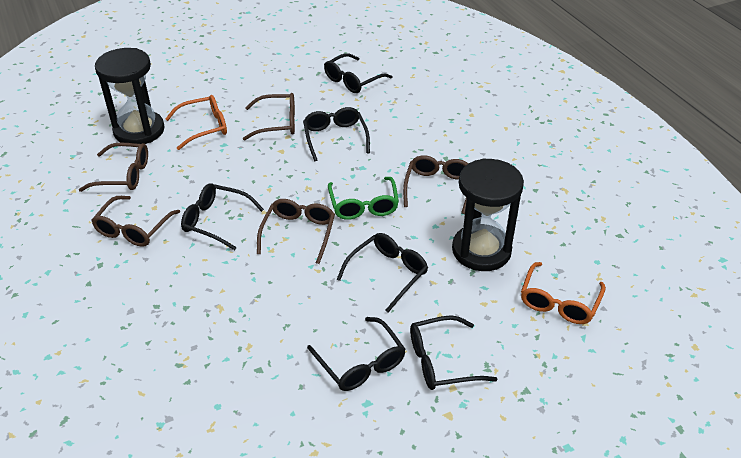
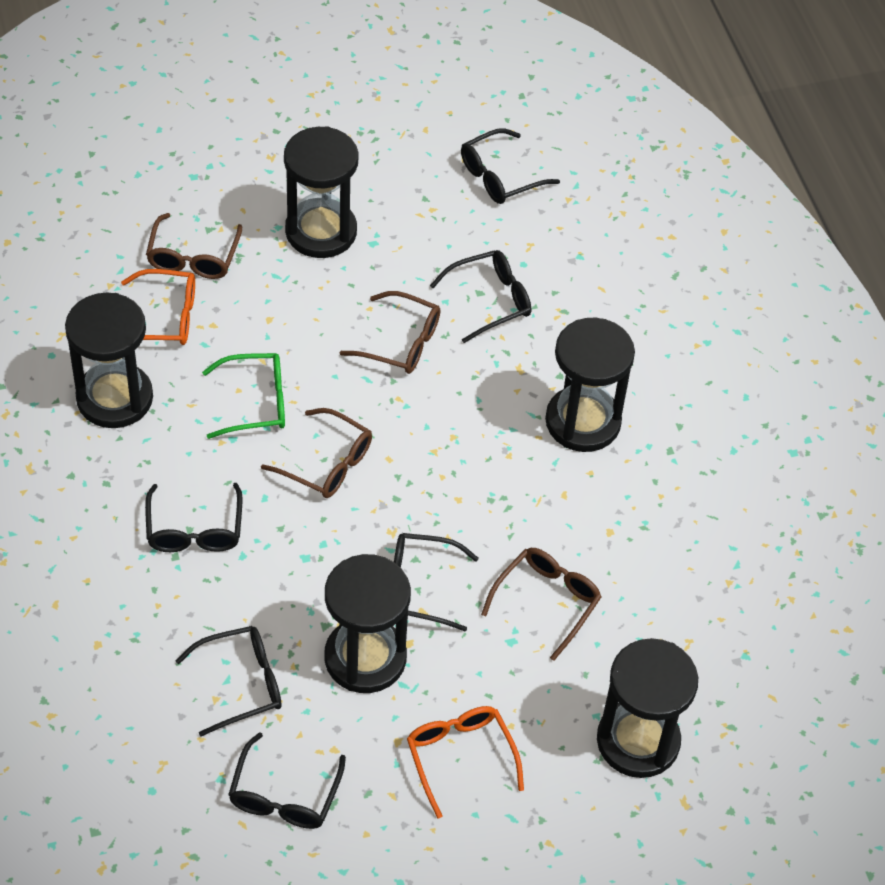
black hourglass: 2 -> 5
brown glasses: 5 -> 4

